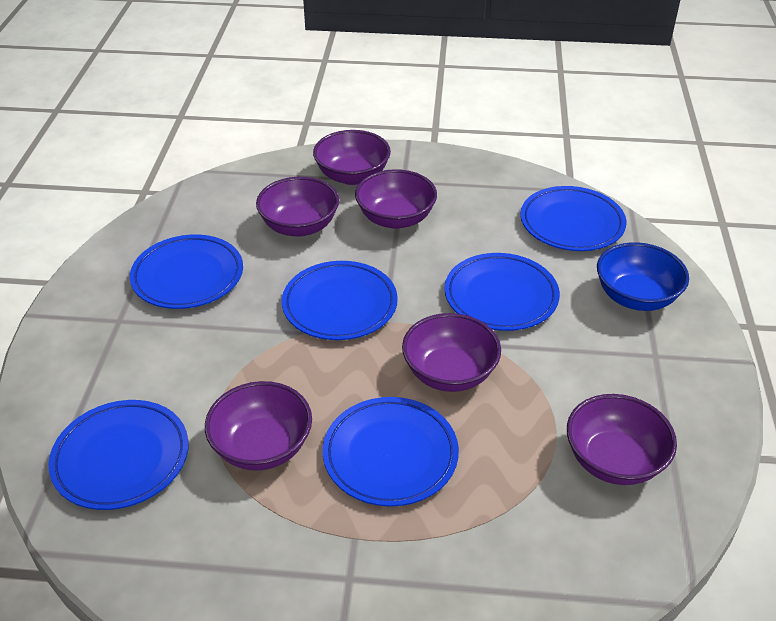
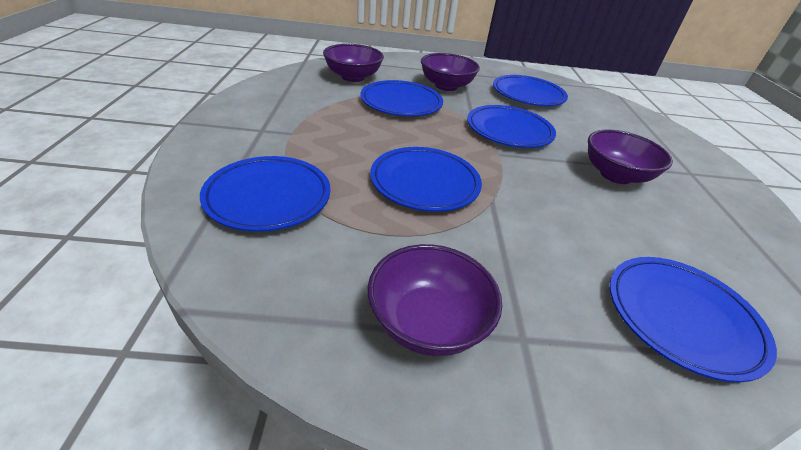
blue bowl: 1 -> 0
purple bowl: 6 -> 4

